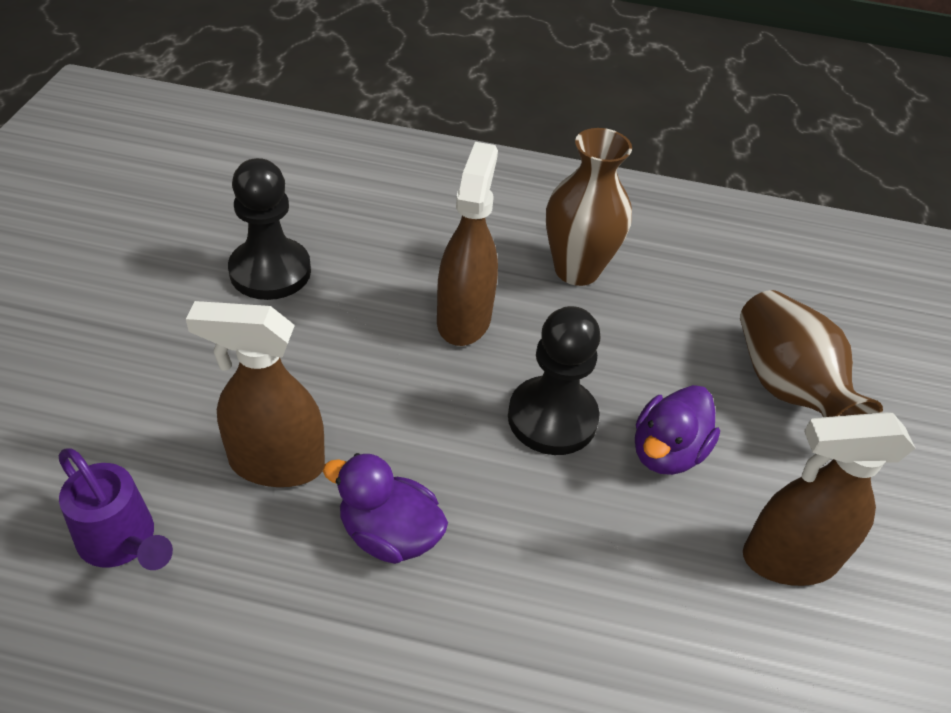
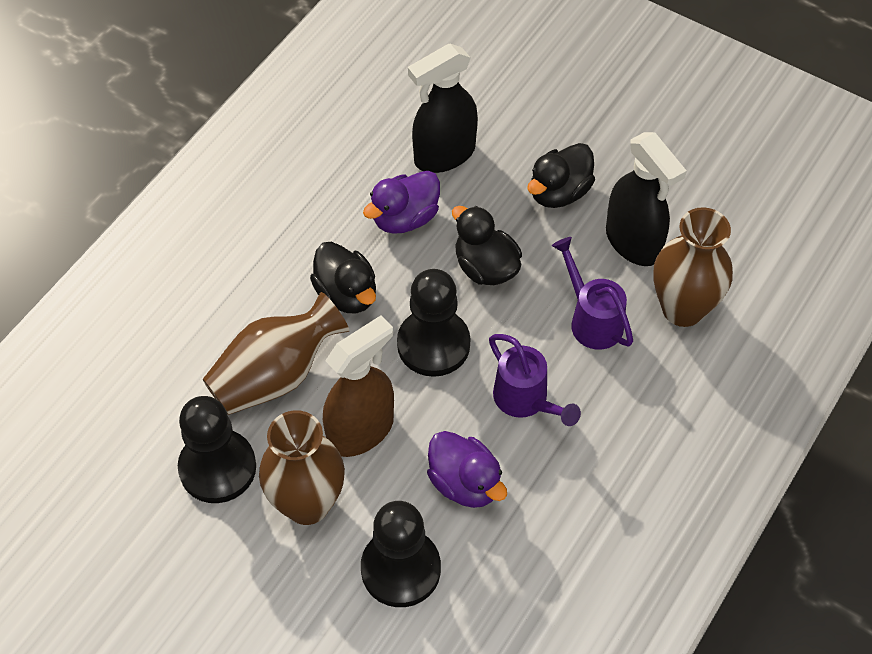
black duck: 0 -> 3
black pawn: 2 -> 3
black spray bottle: 0 -> 2
brown spray bottle: 3 -> 1
brown vase: 2 -> 3
purple watering can: 1 -> 2

